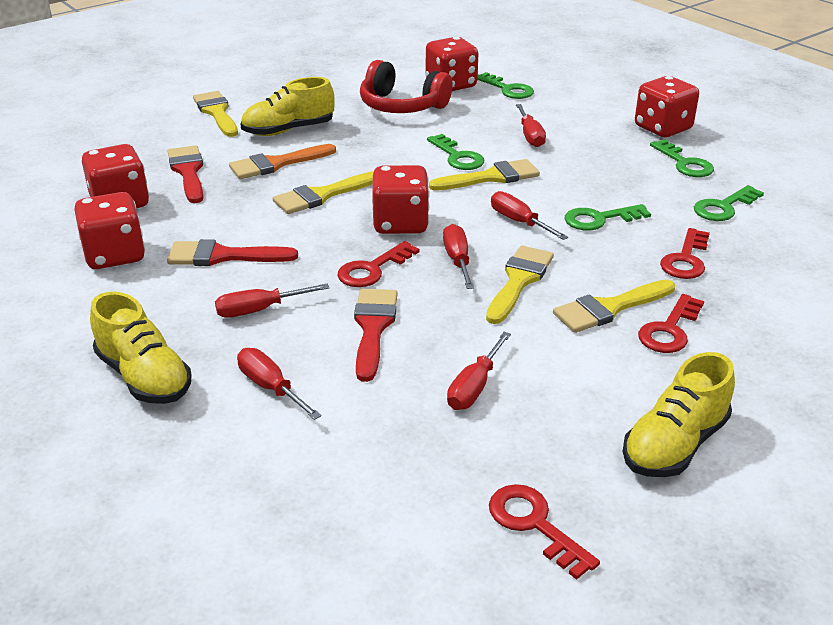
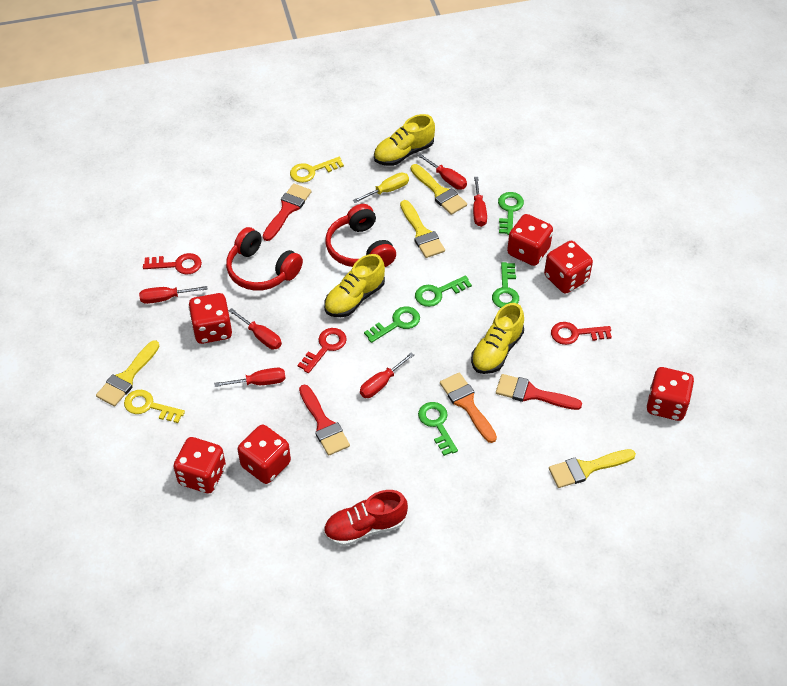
red dice: 5 -> 6
red headphones: 1 -> 2
red key: 4 -> 3
red shoe: 0 -> 1
yellow brush: 5 -> 4
yellow key: 0 -> 2
yellow screwdriver: 0 -> 1

